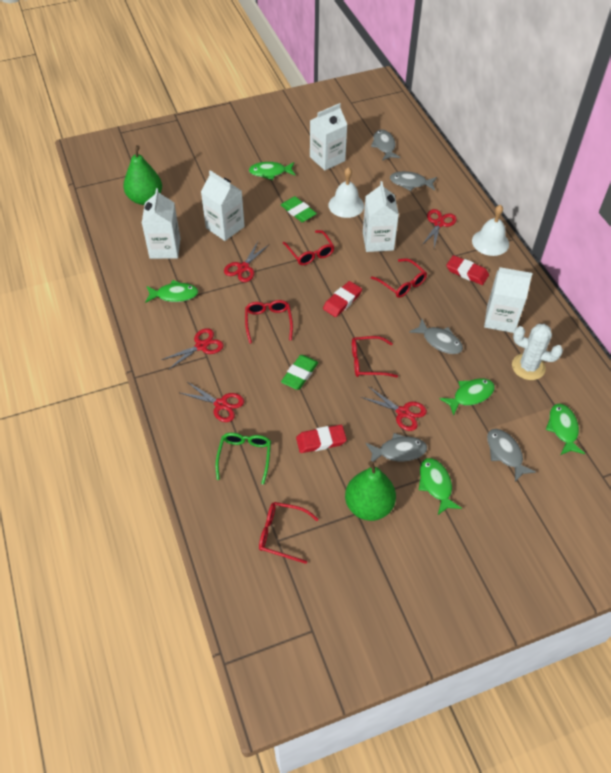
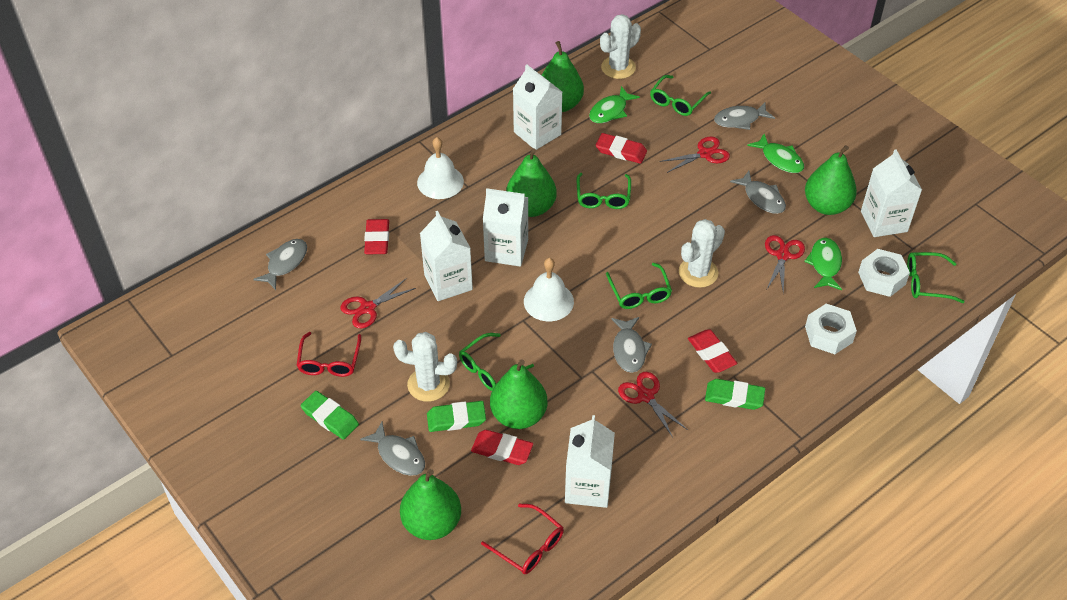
green eraser: 2 -> 3
green fish: 5 -> 3
green glasses: 1 -> 5
green pear: 2 -> 5
red eraser: 3 -> 4
red glasses: 5 -> 2
red scissors: 5 -> 4
white cactus: 1 -> 3
white nut: 0 -> 2

